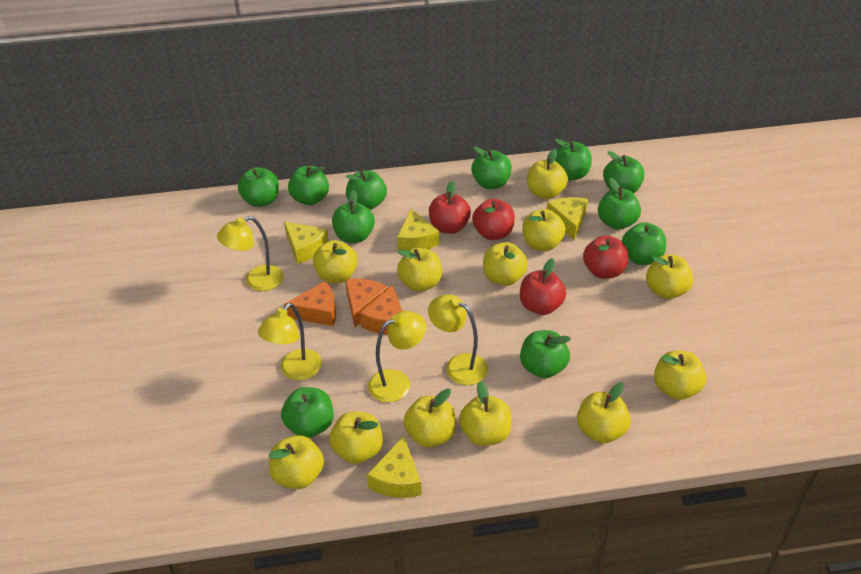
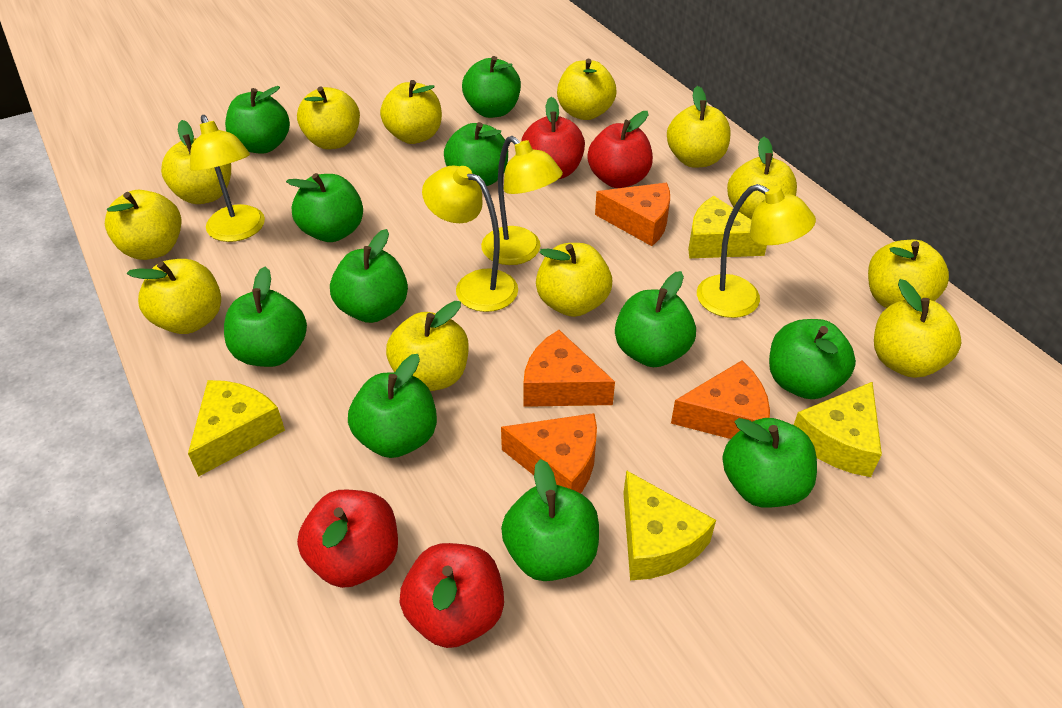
orange cheese: 3 -> 4

